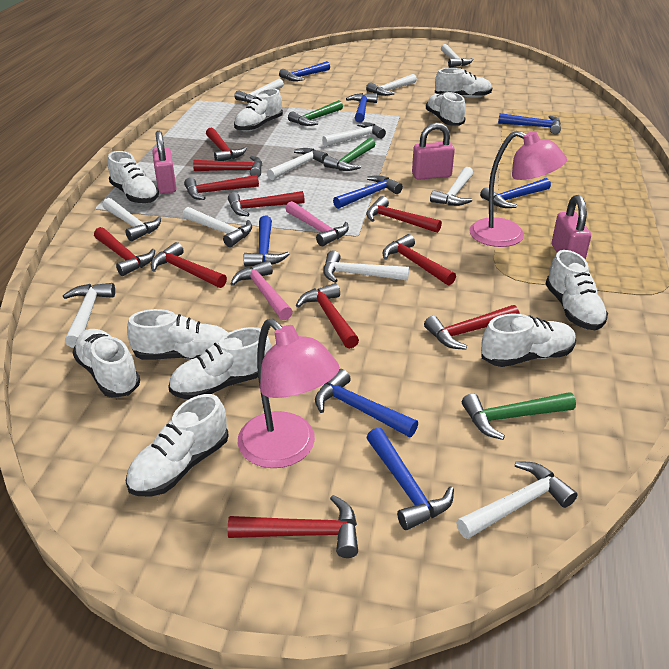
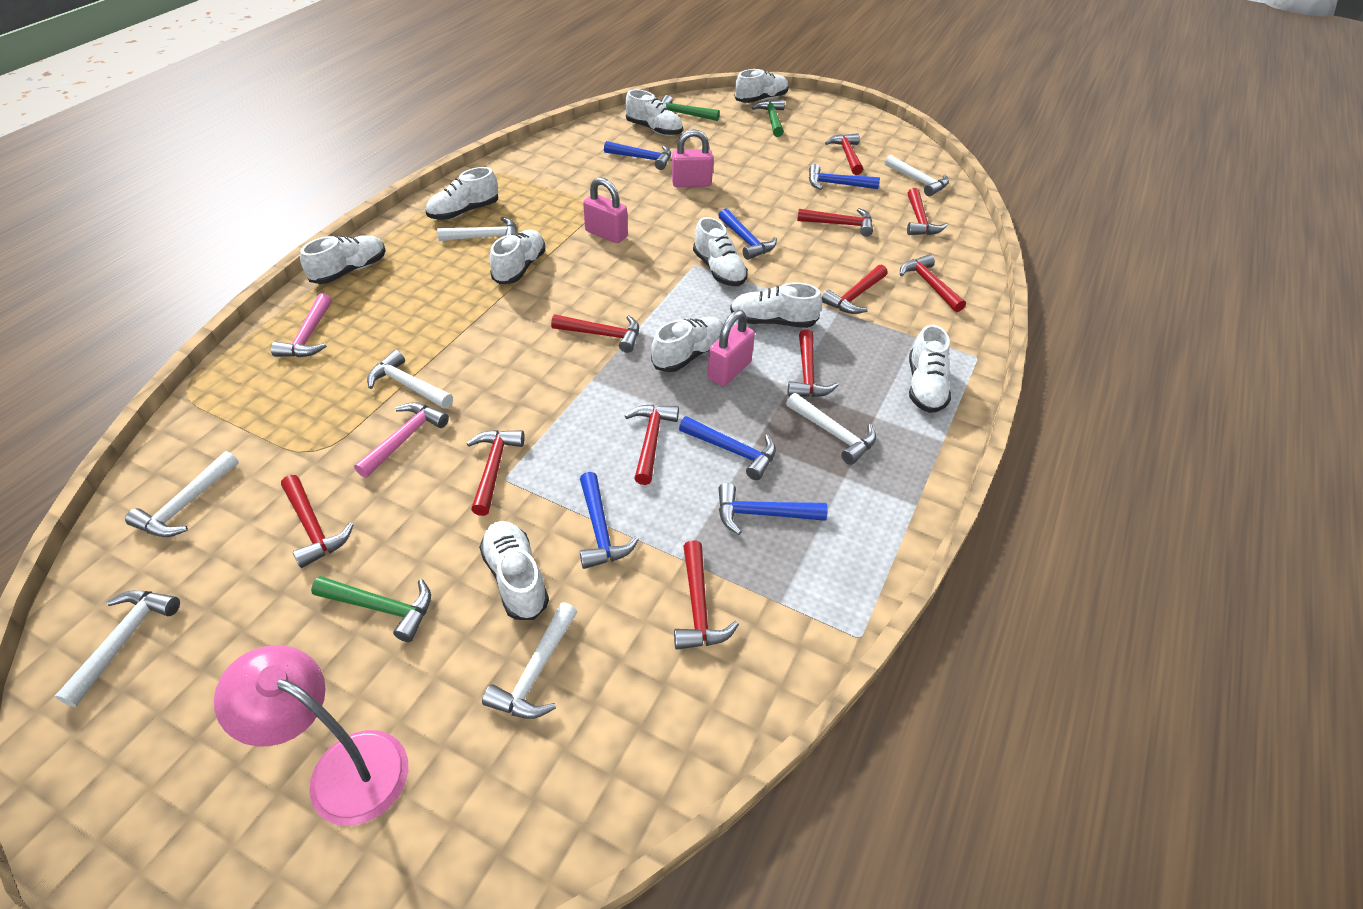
blue hammer: 8 -> 6
pink lamp: 2 -> 1
white hammer: 11 -> 7

